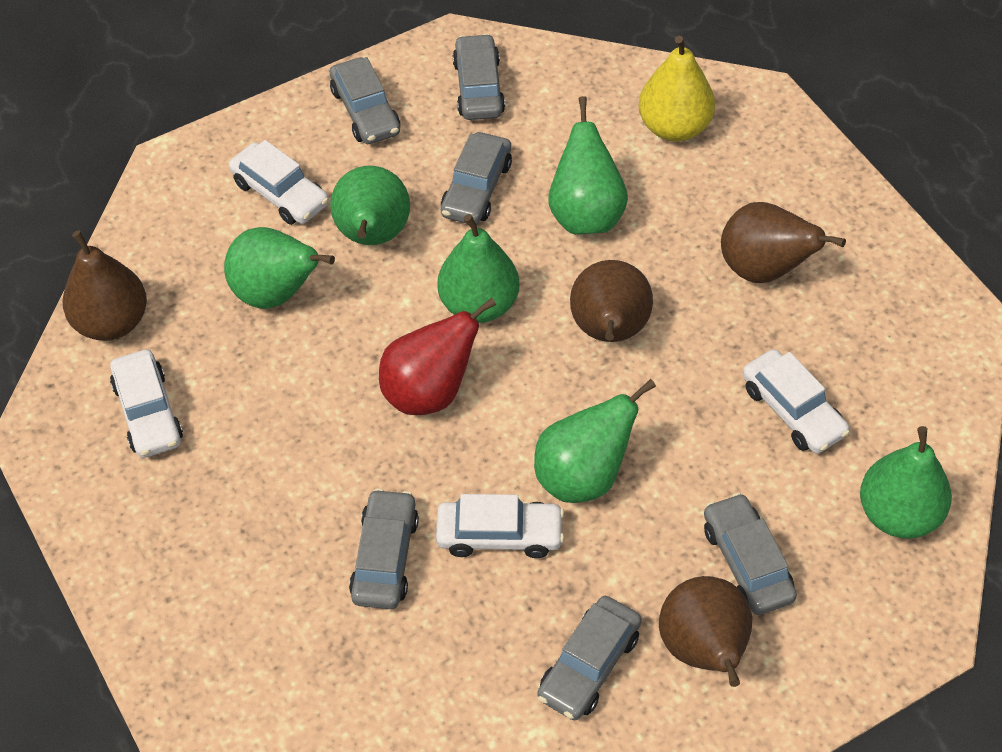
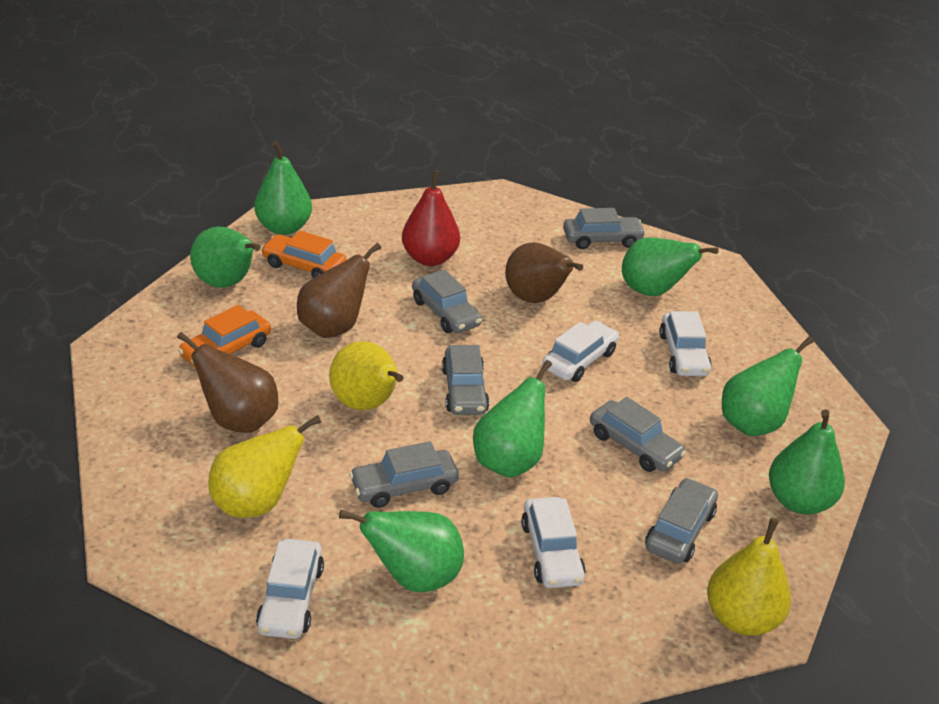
brown pear: 4 -> 3
green pear: 6 -> 7
orange car: 0 -> 2
yellow pear: 1 -> 3

